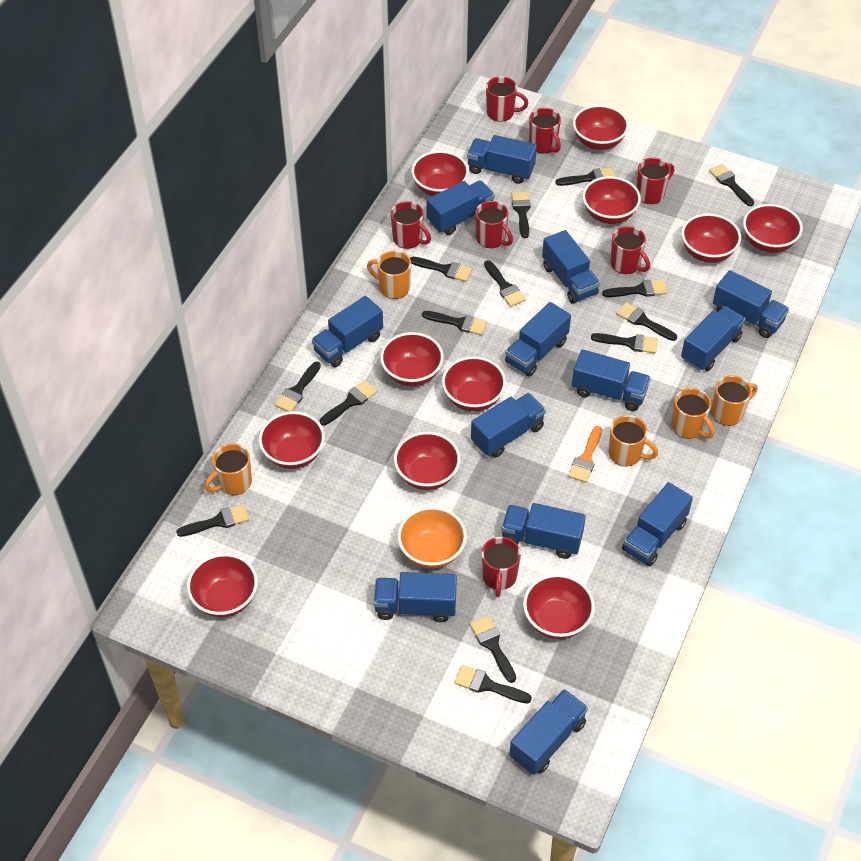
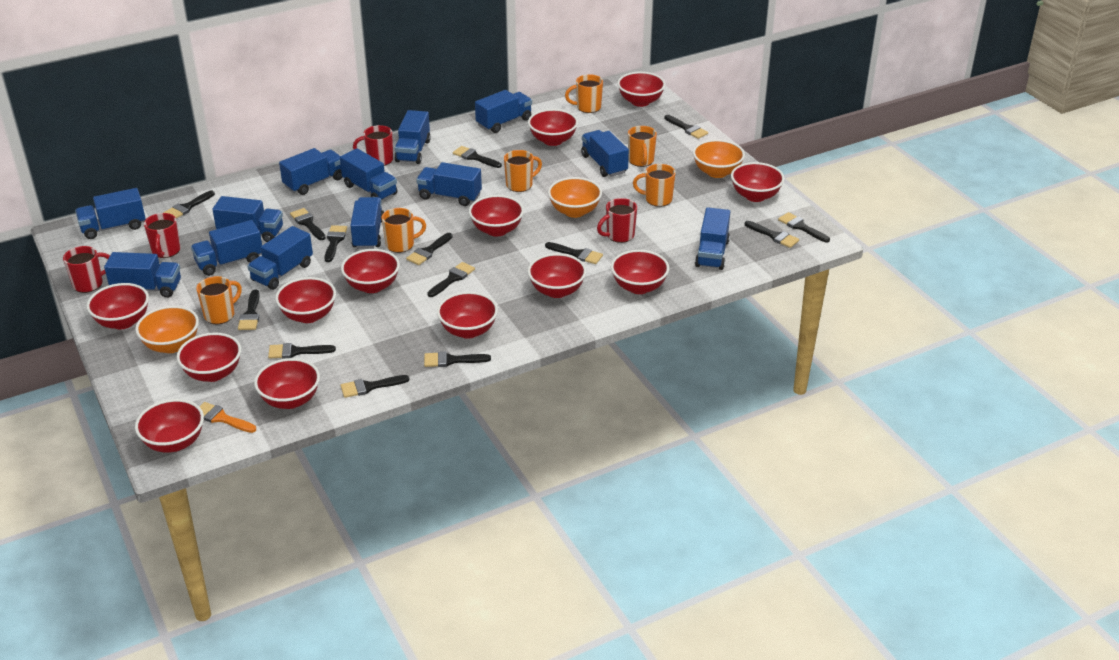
orange bowl: 1 -> 3
orange mug: 5 -> 6
red bowl: 11 -> 13
red mug: 7 -> 4

